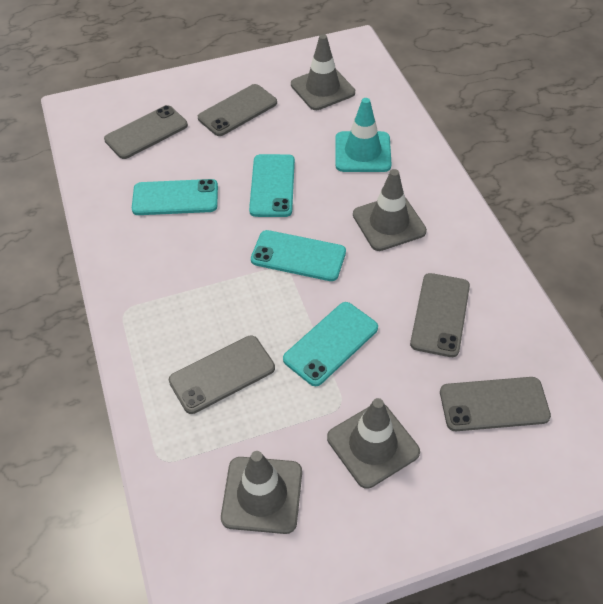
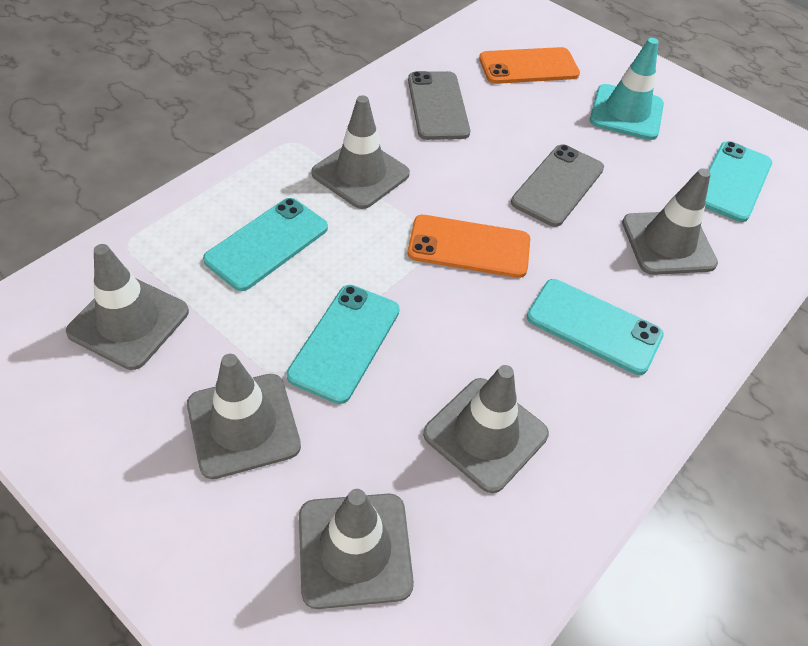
grey phone: 5 -> 2
grey traffic cone: 4 -> 6
orange phone: 0 -> 2

